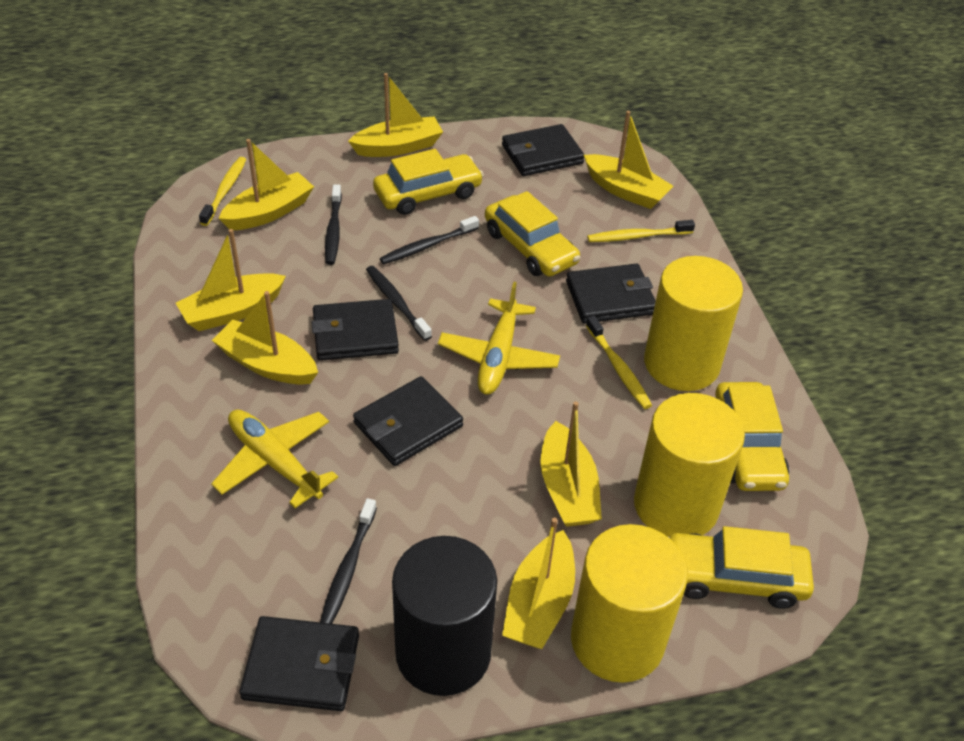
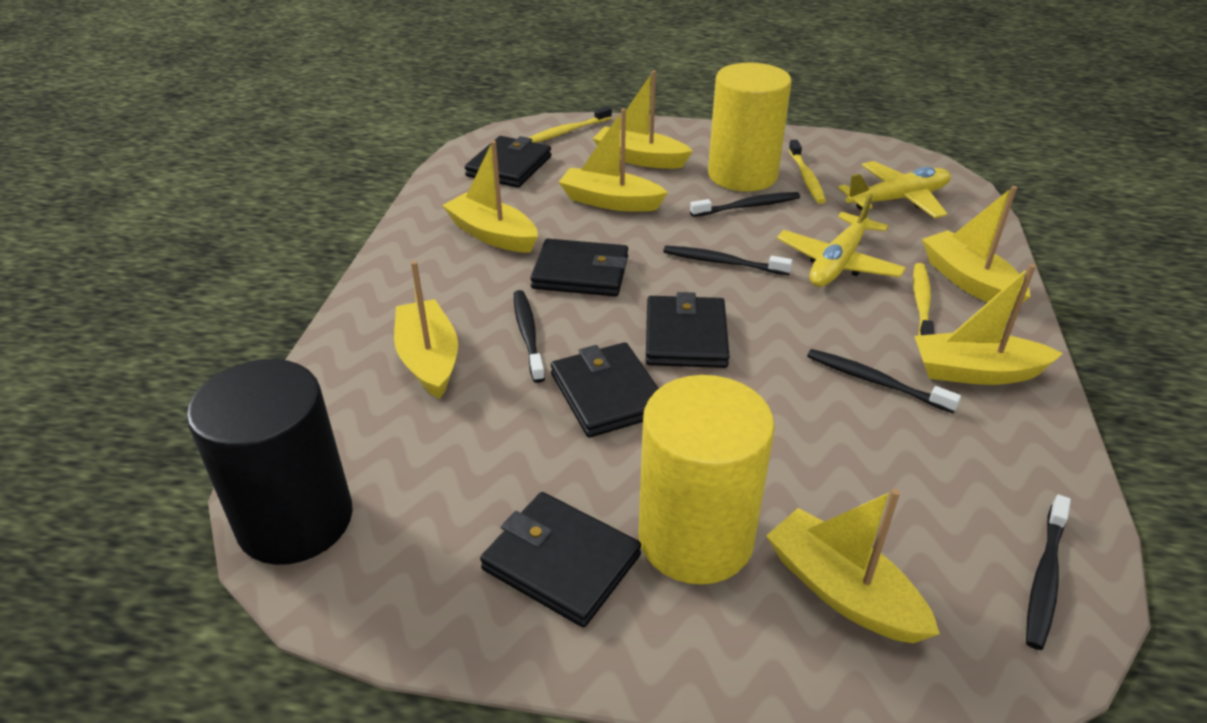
black toothbrush: 4 -> 5
yellow car: 4 -> 0
yellow cylinder: 3 -> 2

